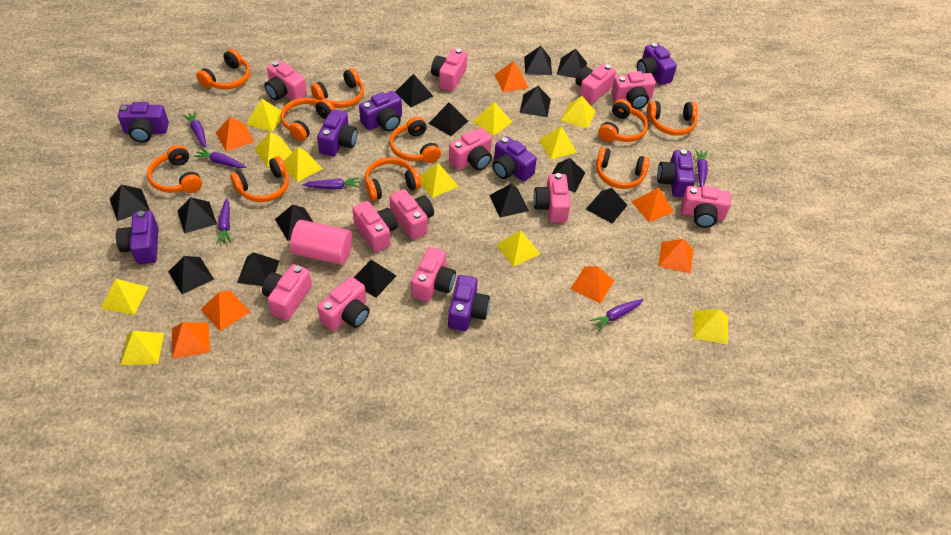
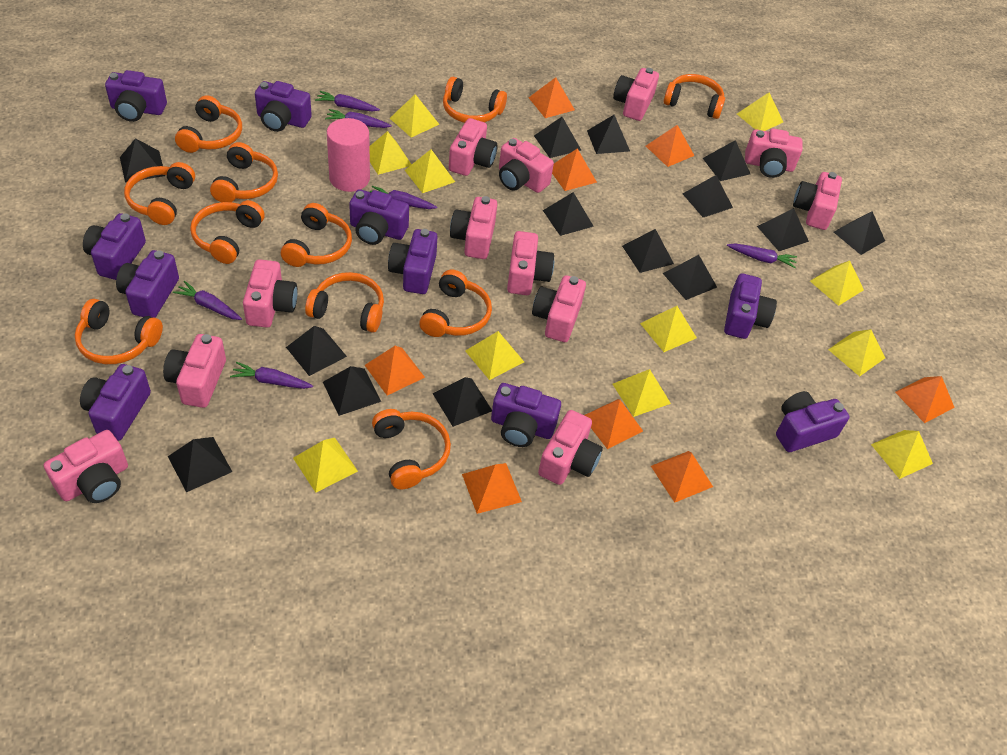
orange headphones: 10 -> 11
orange pyramid: 7 -> 8
purple camera: 8 -> 10

